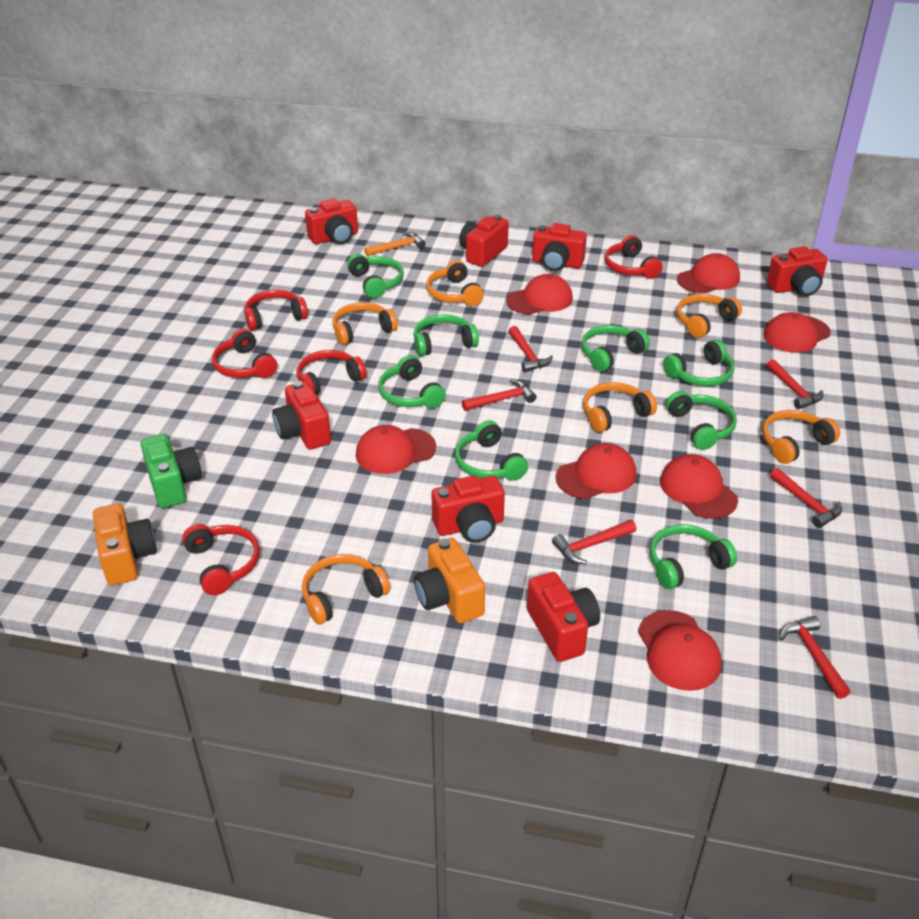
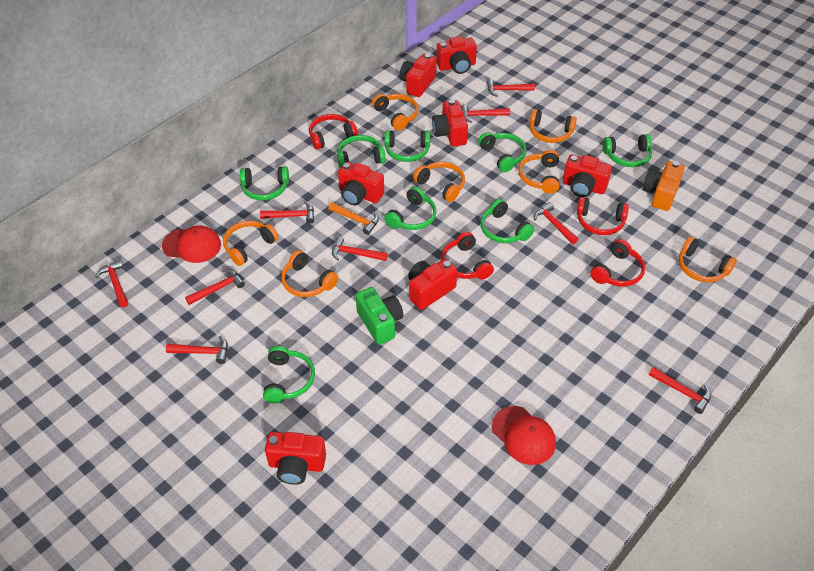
orange camera: 2 -> 1
orange headphones: 6 -> 7
red cap: 7 -> 2
red hammer: 6 -> 9
red headphones: 5 -> 4

